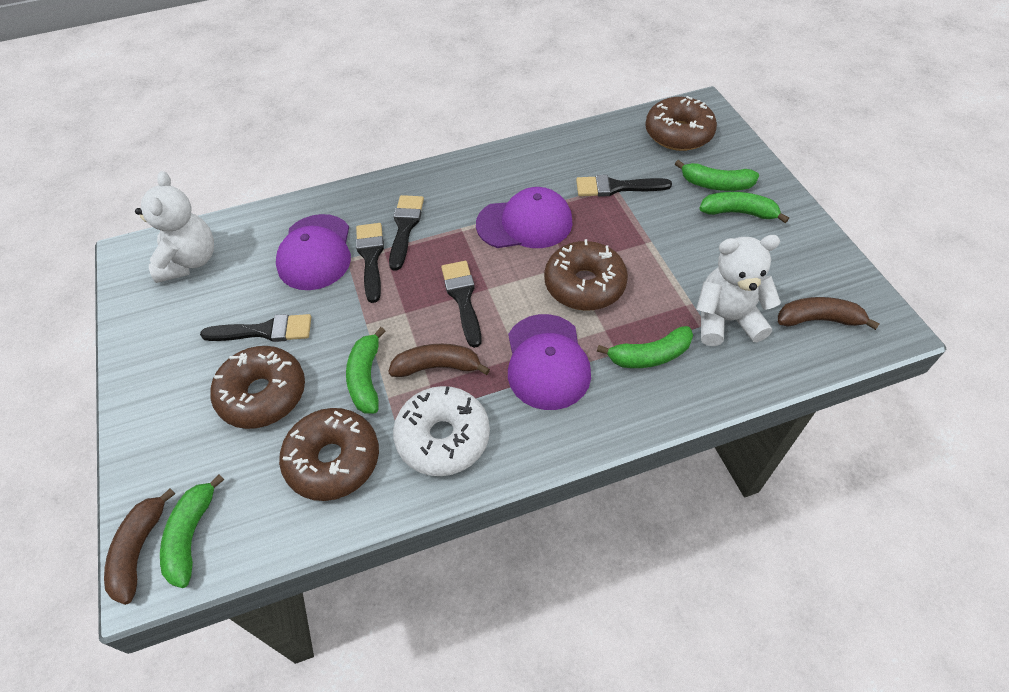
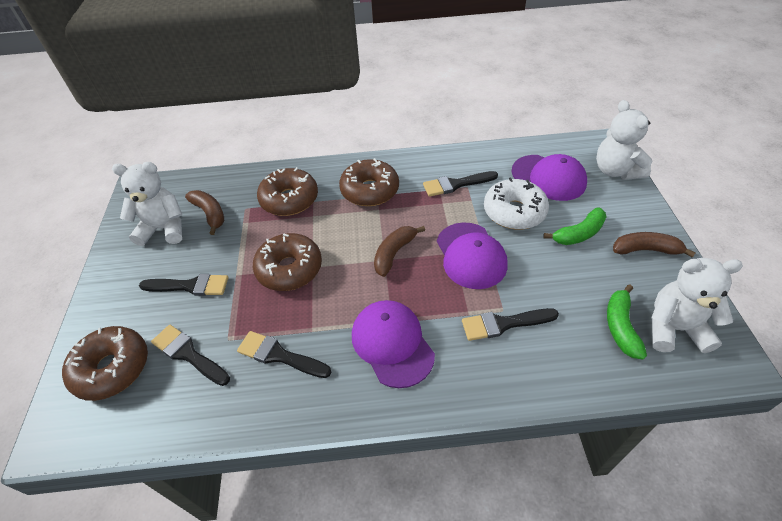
green banana: 5 -> 2
white teddy bear: 2 -> 3

